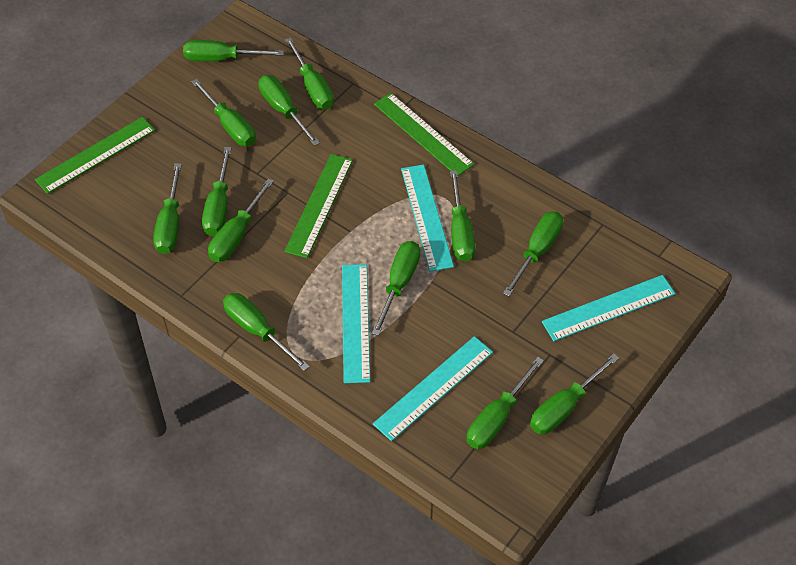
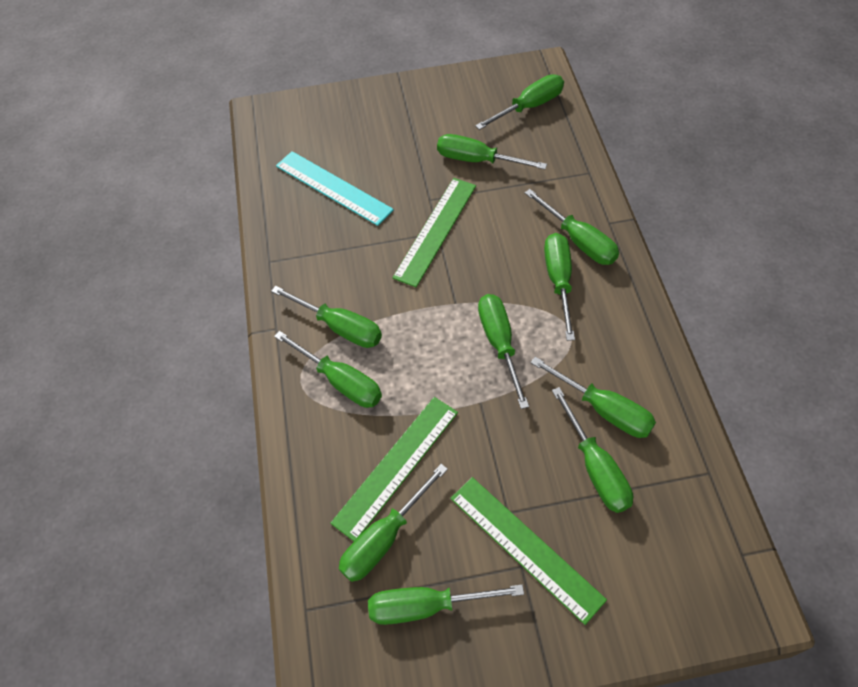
green screwdriver: 13 -> 11
turquoise ruler: 4 -> 1

